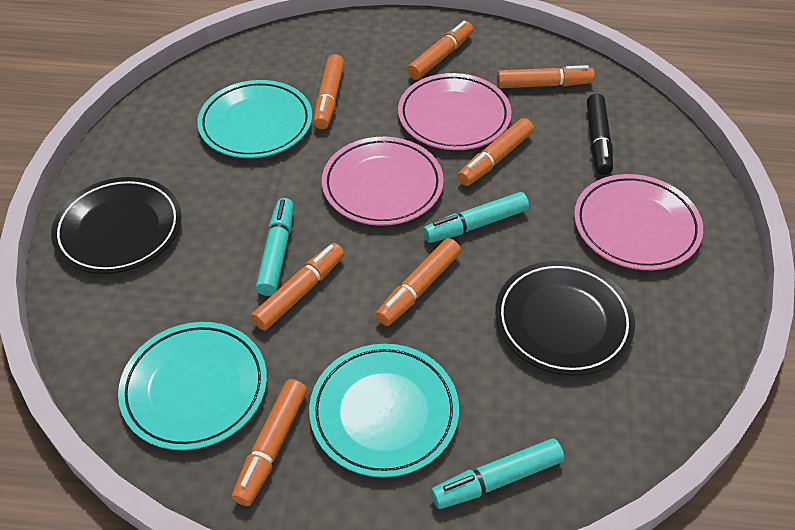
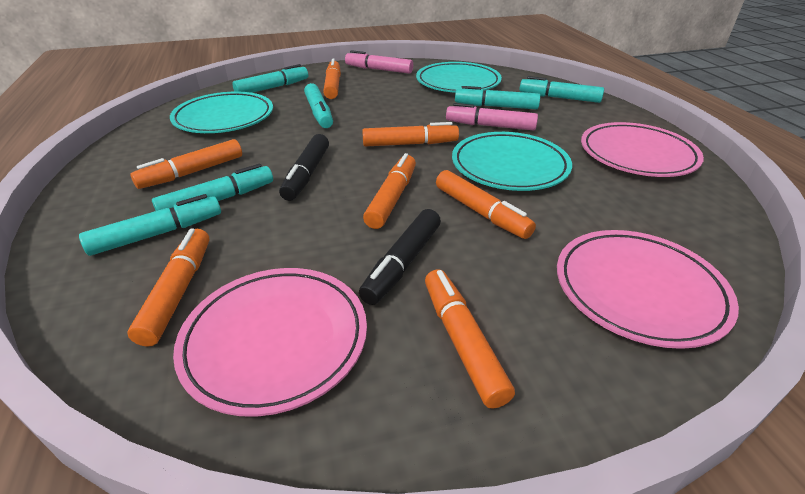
black marker: 1 -> 2
black plate: 2 -> 0
pink marker: 0 -> 2
turquoise marker: 3 -> 6

